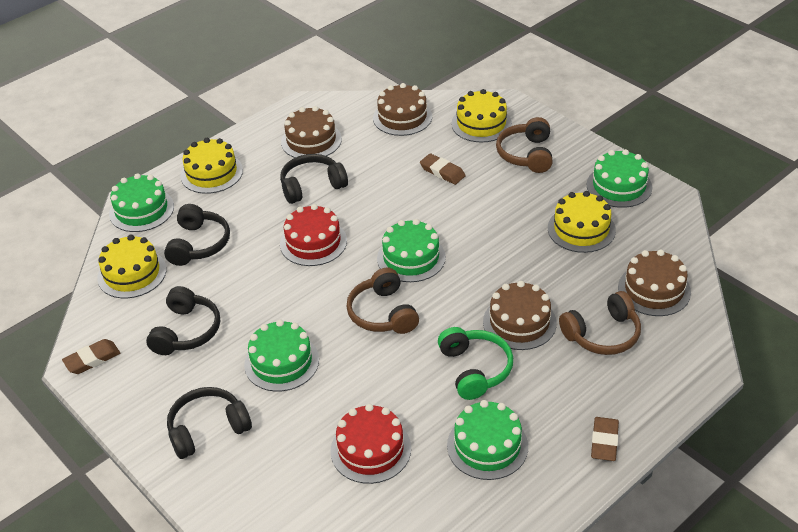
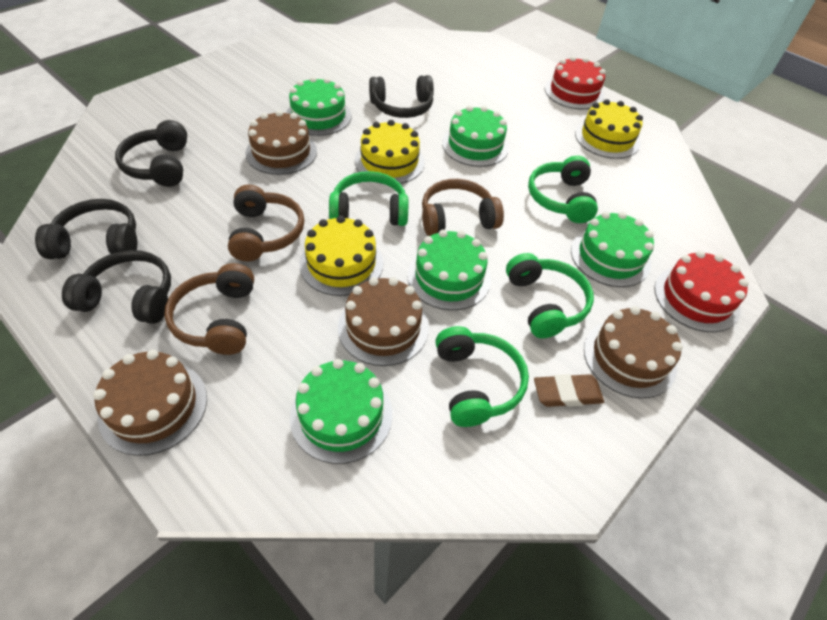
brown eraser: 3 -> 1
green headphones: 1 -> 4
yellow cake: 4 -> 3

